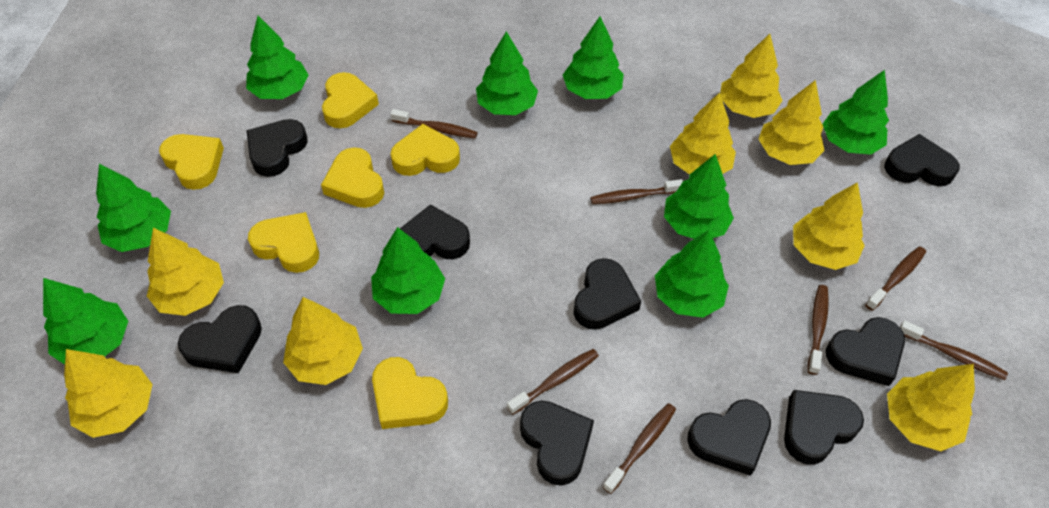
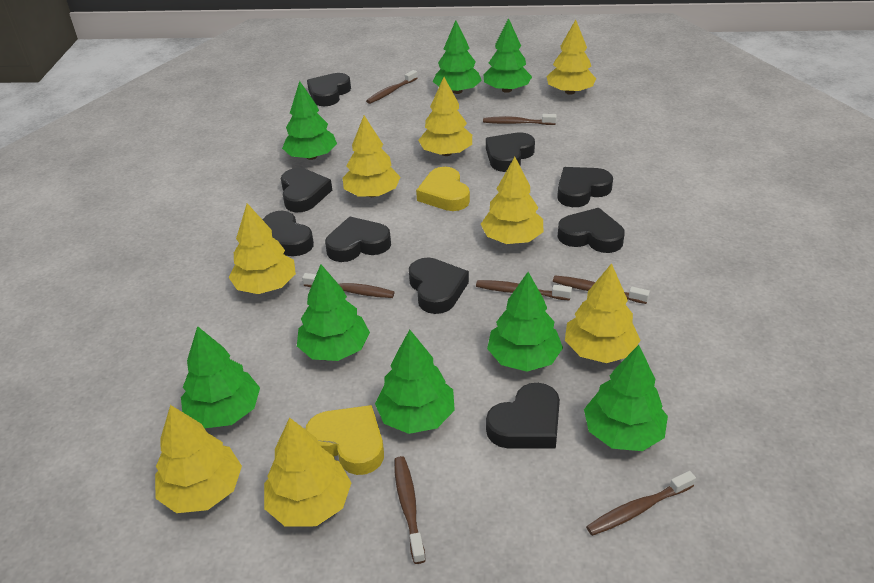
green tree: 9 -> 8
yellow heart: 6 -> 2

